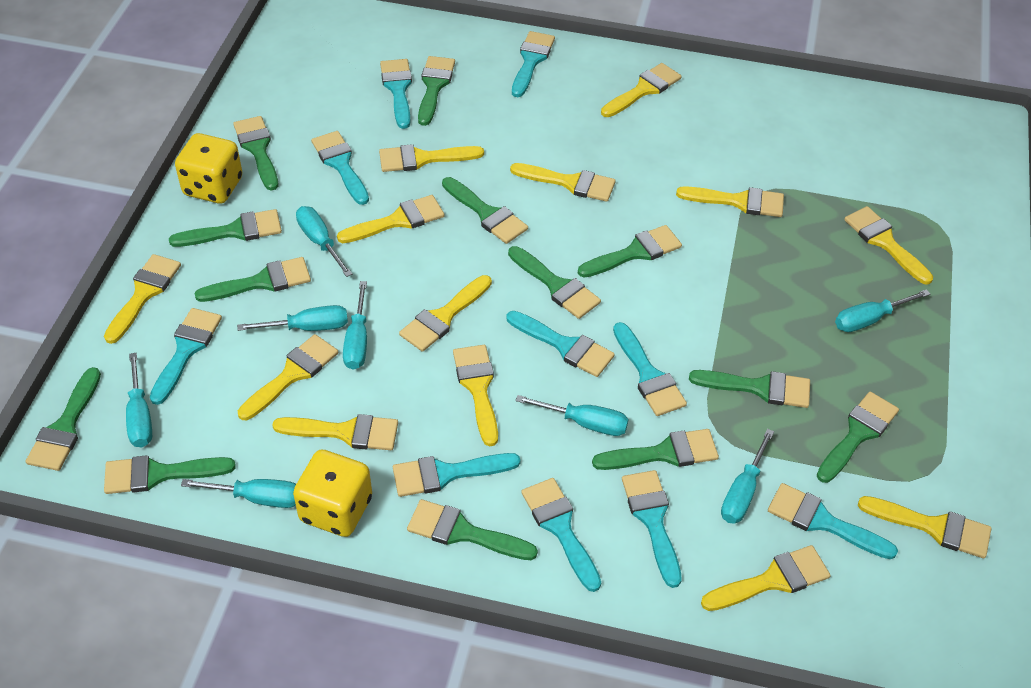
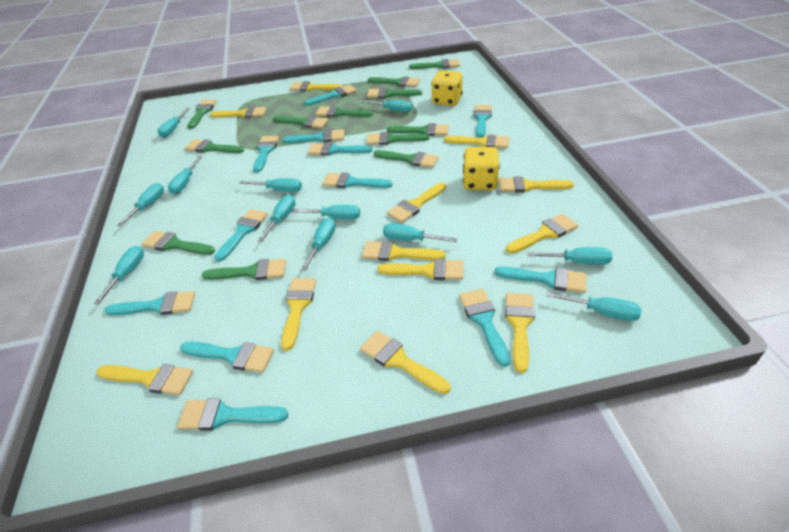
green brush: 13 -> 12
turquoise brush: 10 -> 12
turquoise screwdriver: 8 -> 12
yellow brush: 13 -> 12

